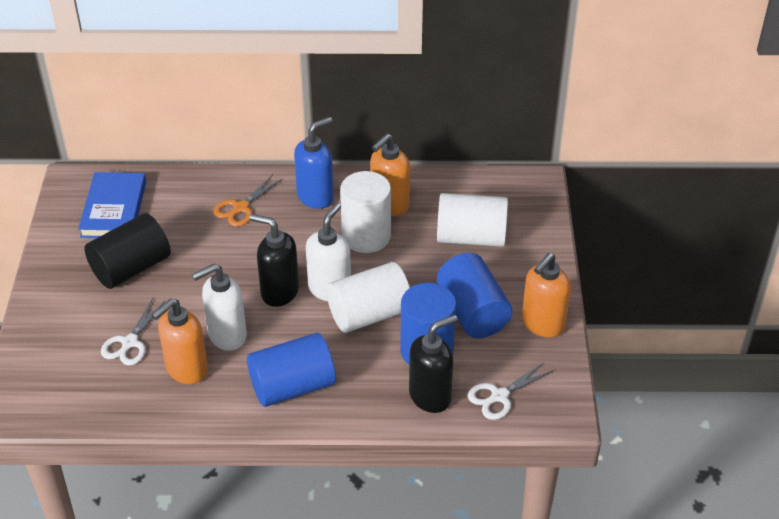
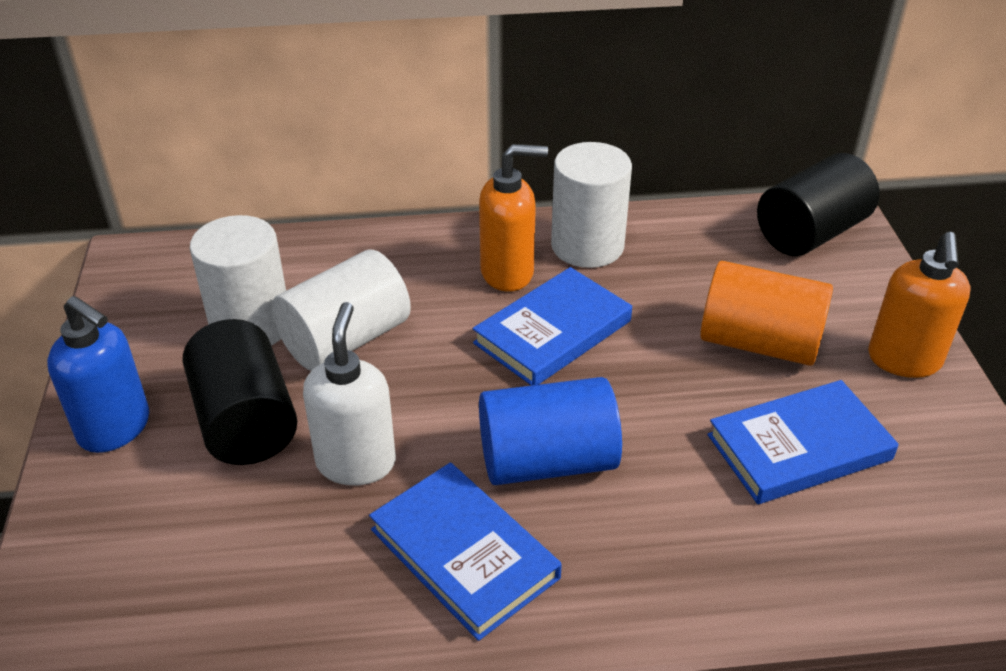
black cylinder: 1 -> 2
black soap dispenser: 2 -> 0
blue book: 1 -> 3
blue cylinder: 3 -> 1
orange cylinder: 0 -> 1
orange scissors: 1 -> 0
orange soap dispenser: 3 -> 2
white scissors: 2 -> 0
white soap dispenser: 2 -> 1

